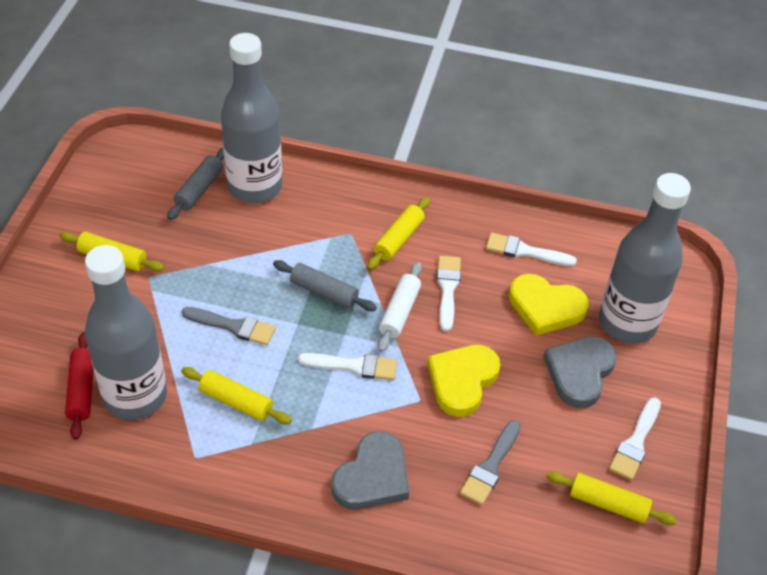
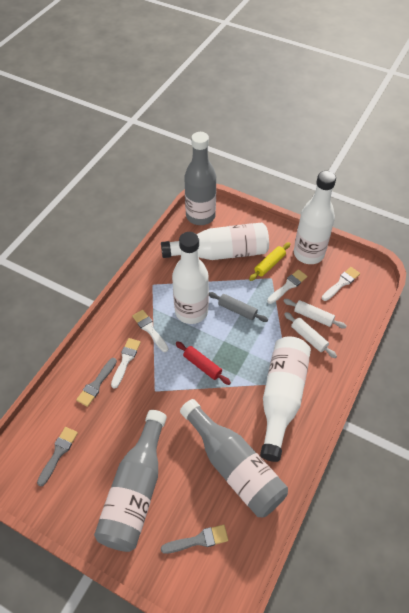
grey brush: 2 -> 3
grey heart: 2 -> 0
grey rolling pin: 2 -> 1
white bottle: 0 -> 4
white rolling pin: 1 -> 2
yellow heart: 2 -> 0
yellow rolling pin: 4 -> 1

